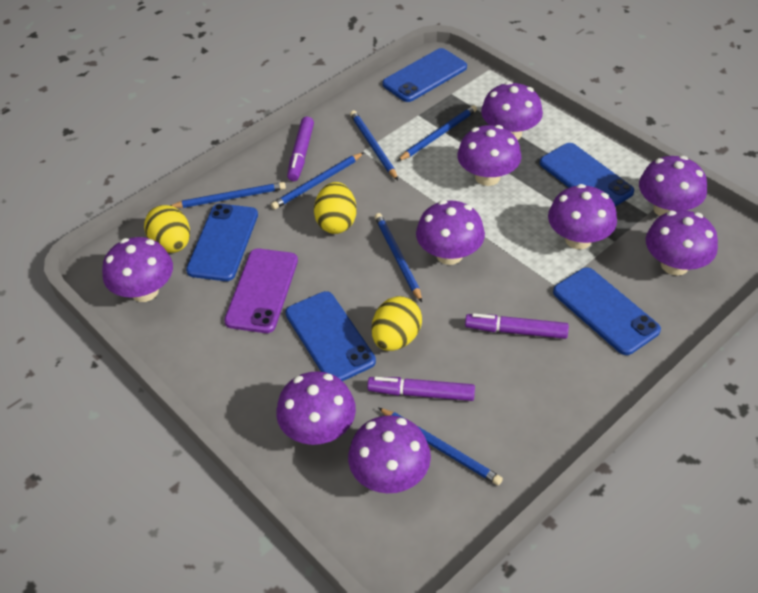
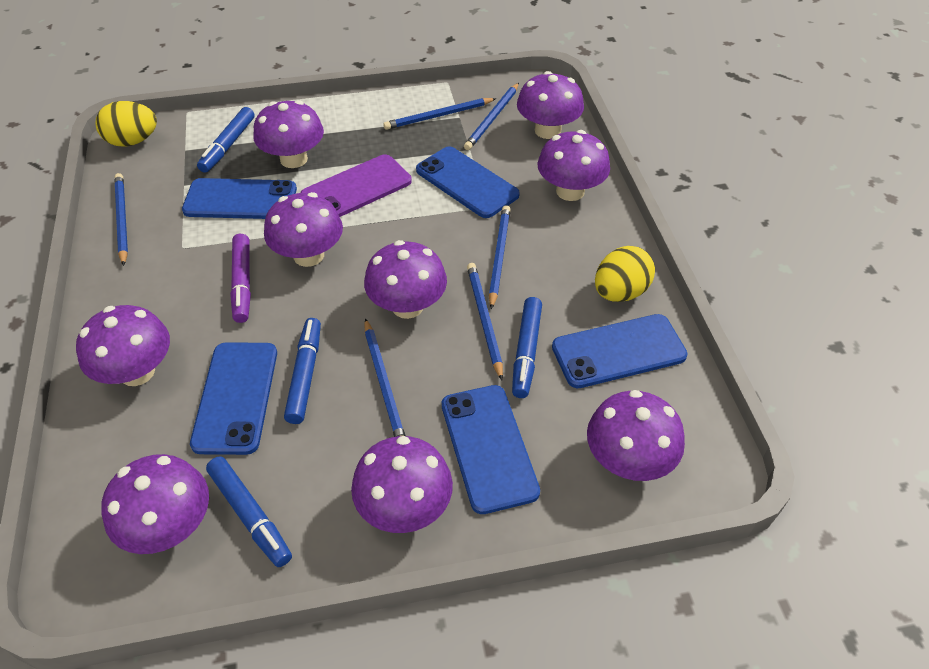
blue marker: 0 -> 4
purple marker: 3 -> 1
yellow egg: 3 -> 2

